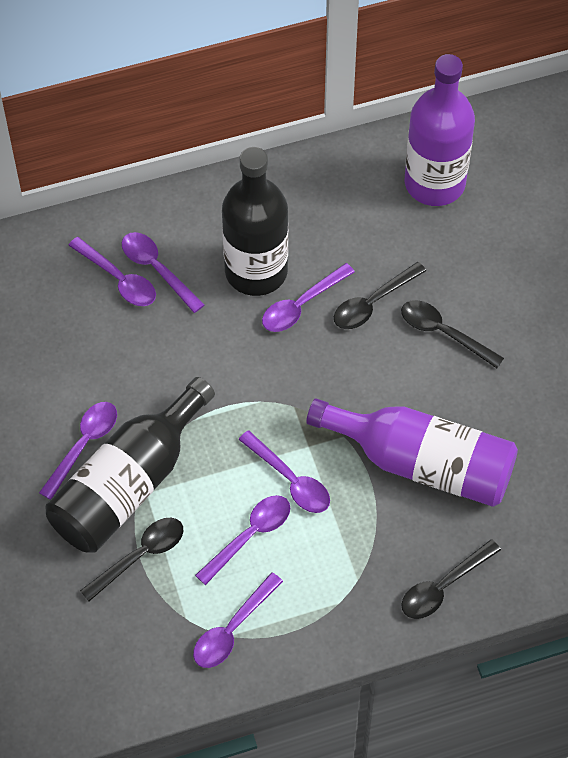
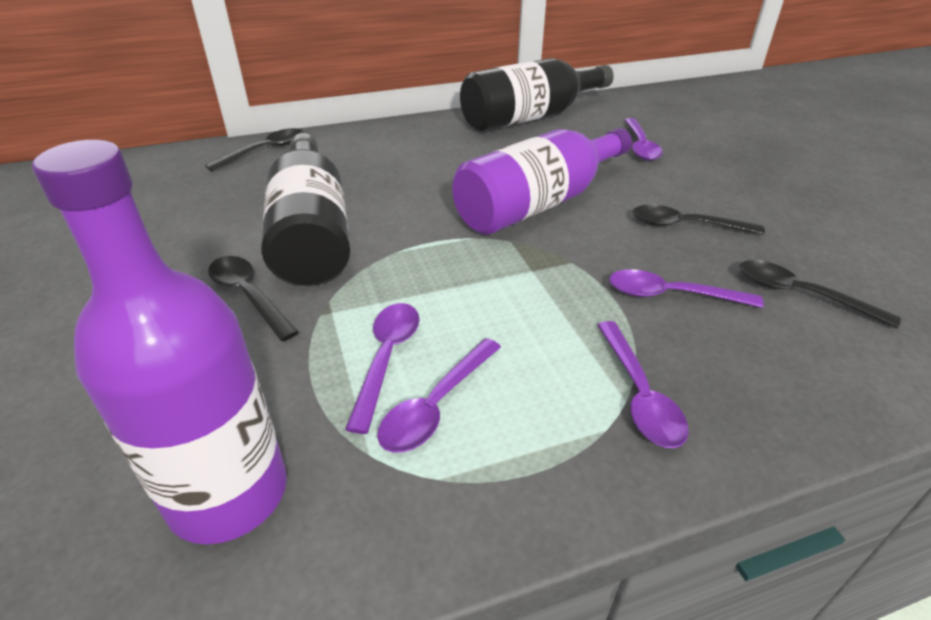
purple spoon: 7 -> 5

